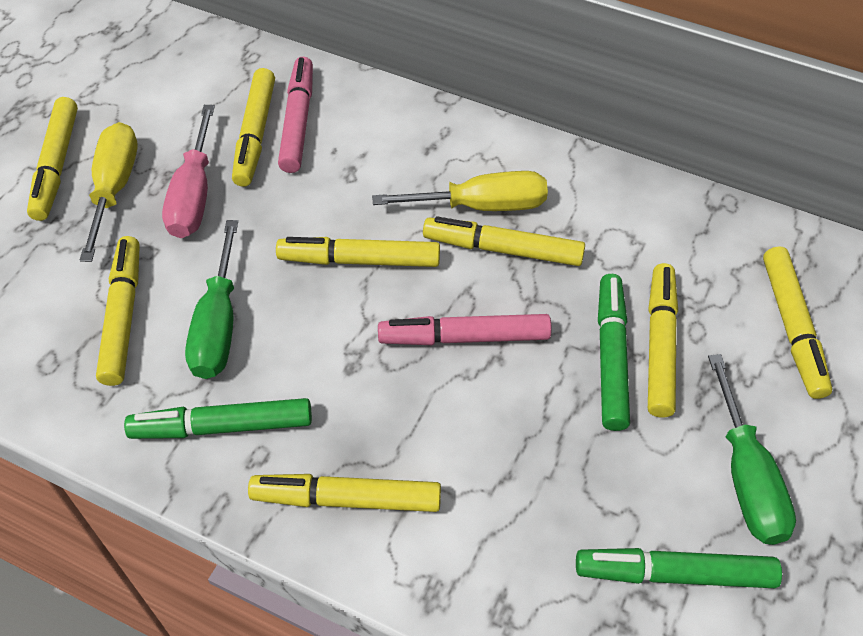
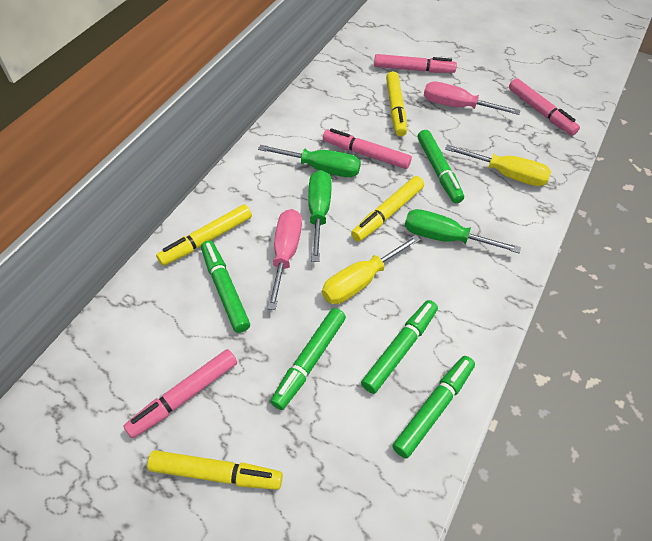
green marker: 3 -> 5
green screwdriver: 2 -> 3
pink marker: 2 -> 4
pink screwdriver: 1 -> 2
yellow marker: 8 -> 4

